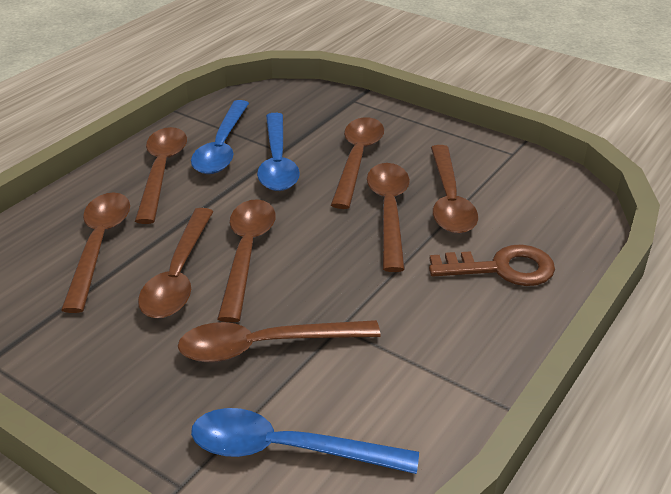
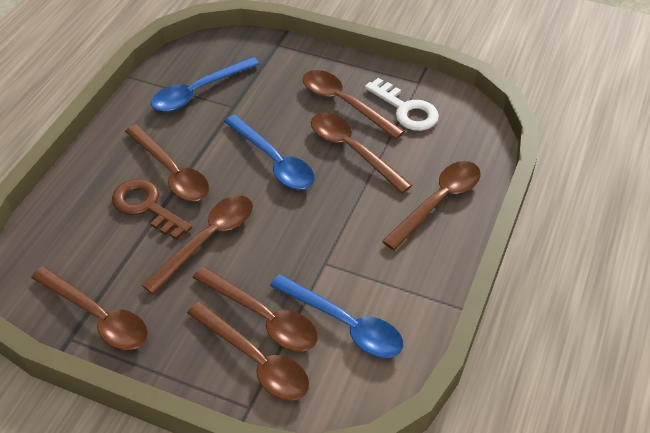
white key: 0 -> 1

